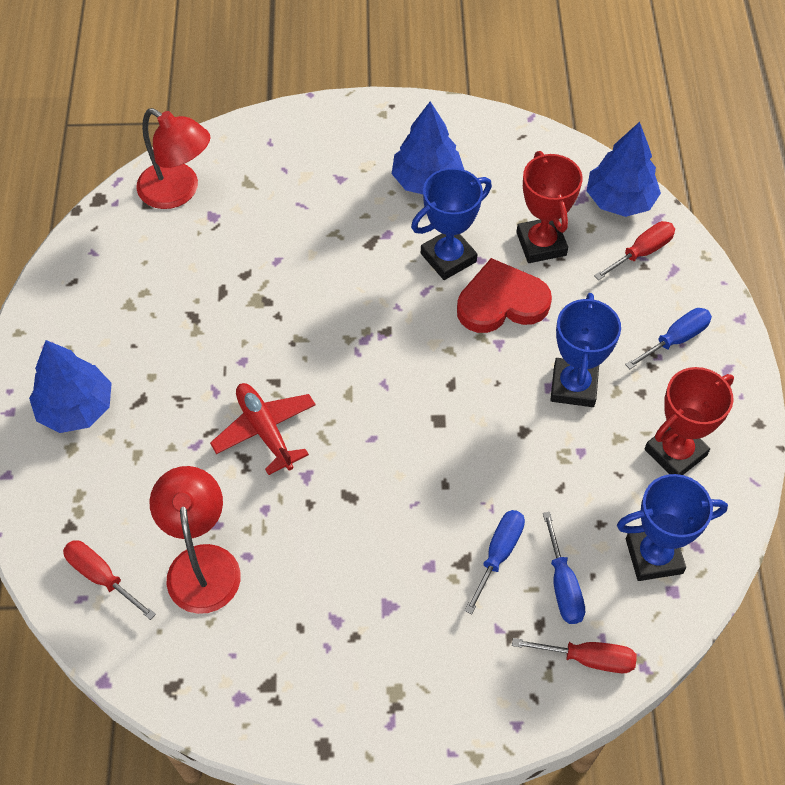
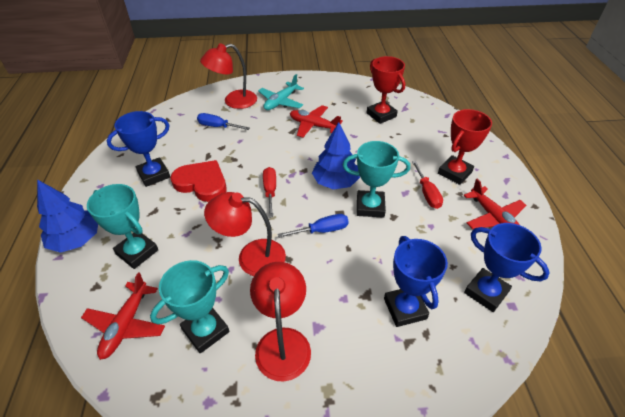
blue screwdriver: 3 -> 2
blue tree: 3 -> 2
red lamp: 2 -> 3
red plane: 1 -> 3
red screwdriver: 3 -> 2
turquoise plane: 0 -> 1
turquoise trophy: 0 -> 3

